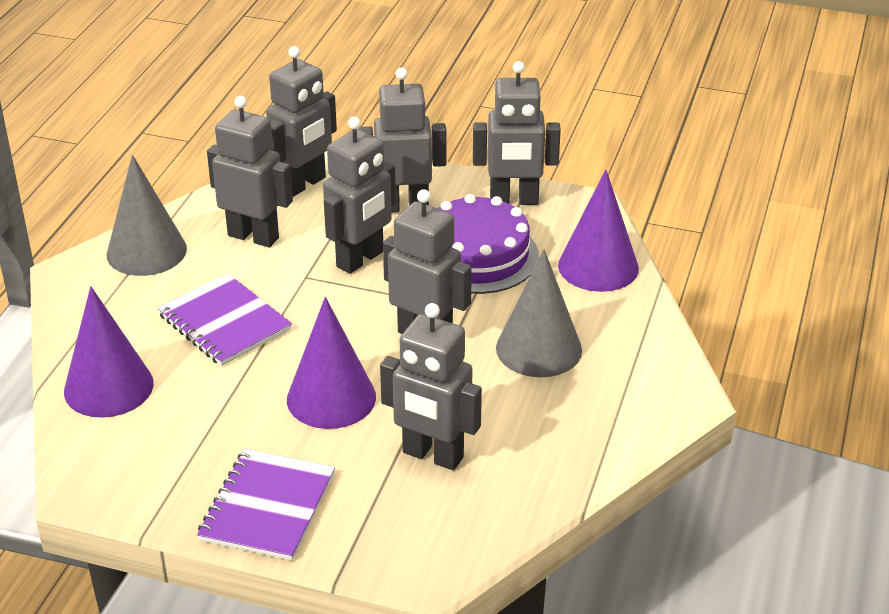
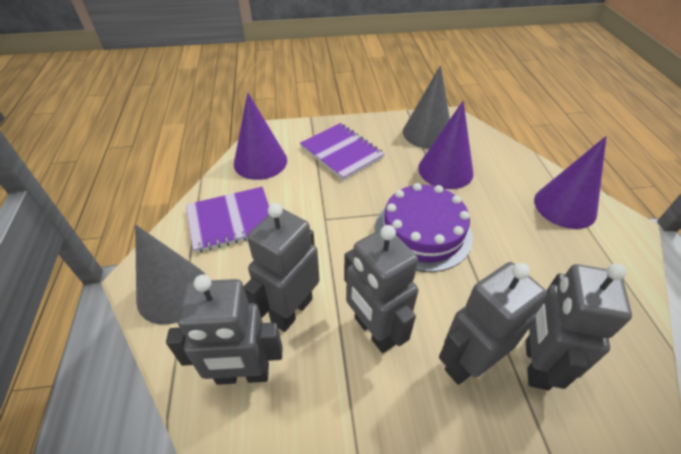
grey robot: 7 -> 5

